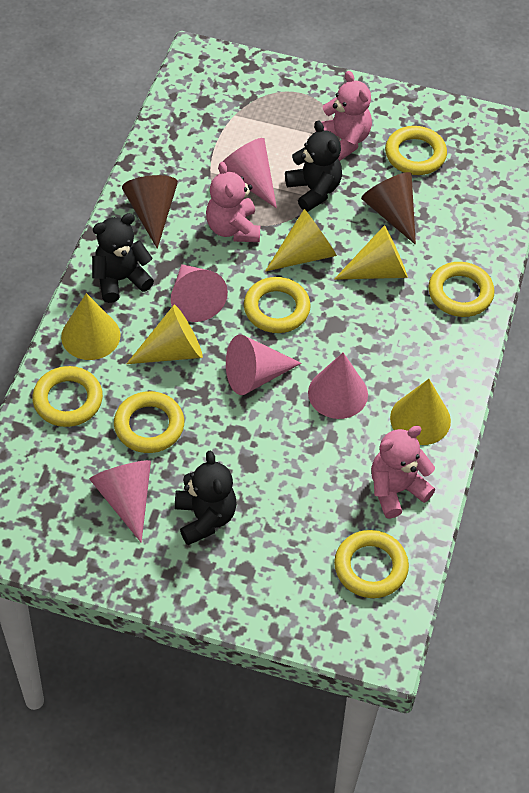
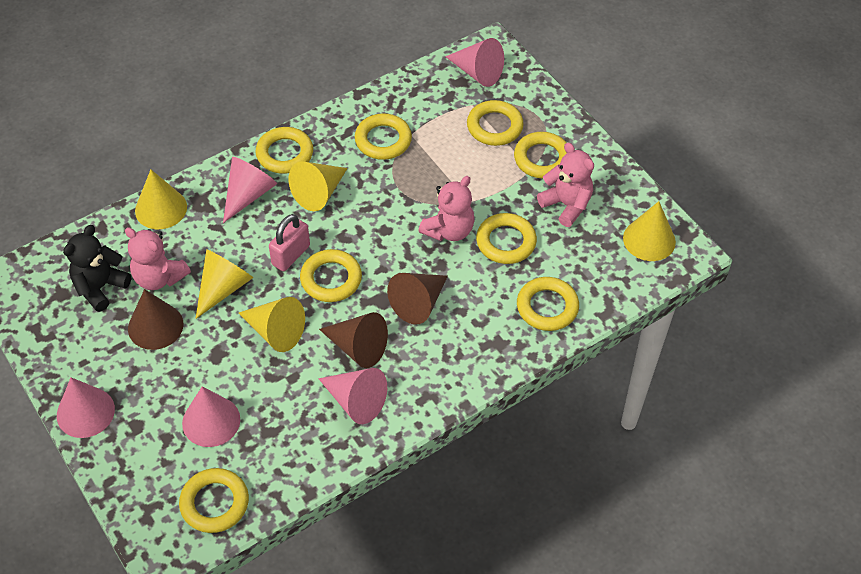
black teddy bear: 3 -> 1
brown cone: 2 -> 3
pink padlock: 0 -> 1
yellow ring: 6 -> 8

